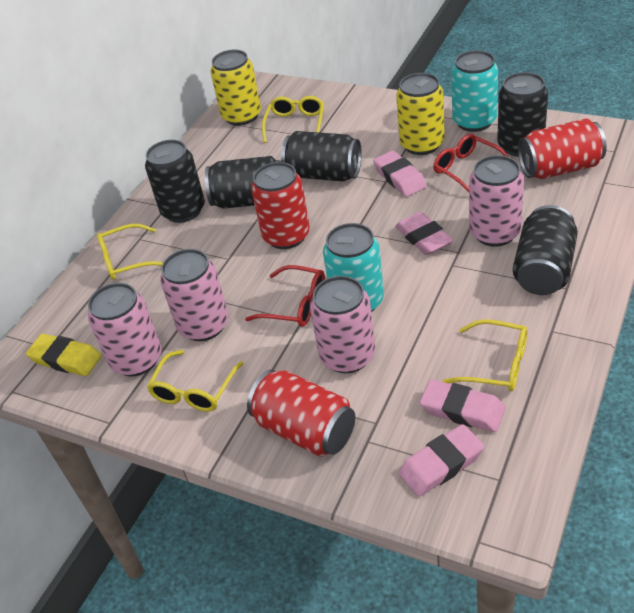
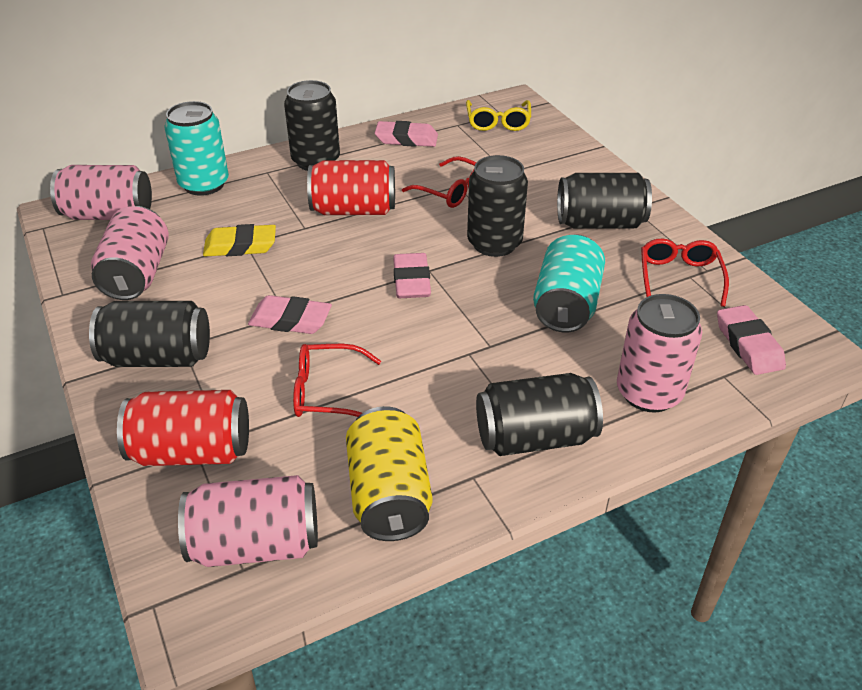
red can: 3 -> 2
red glasses: 2 -> 3
yellow can: 2 -> 1
yellow glasses: 4 -> 1

